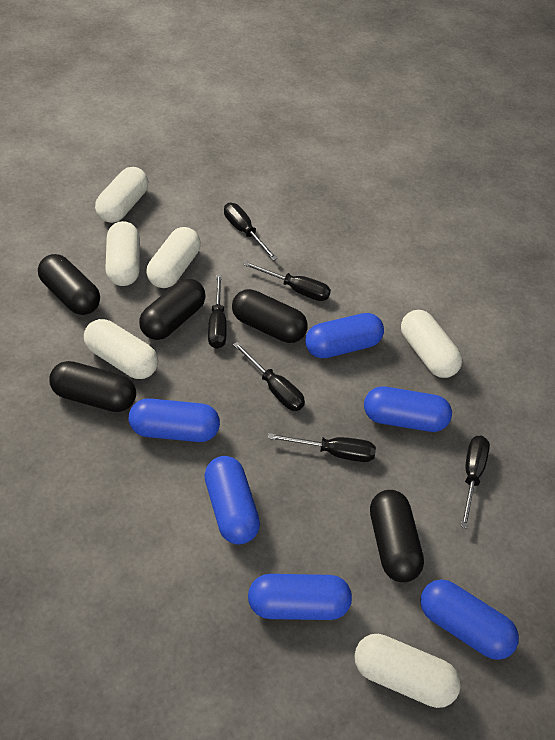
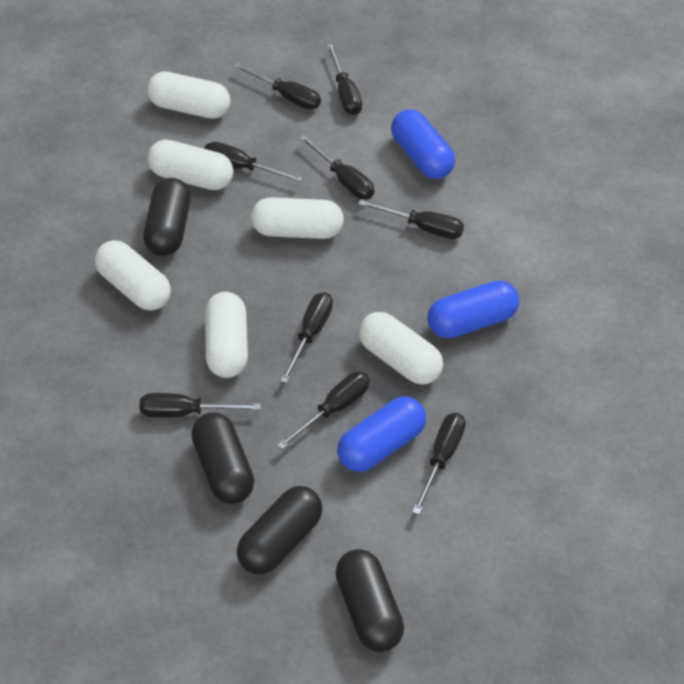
black capsule: 5 -> 4
black screwdriver: 6 -> 9
blue capsule: 6 -> 3

